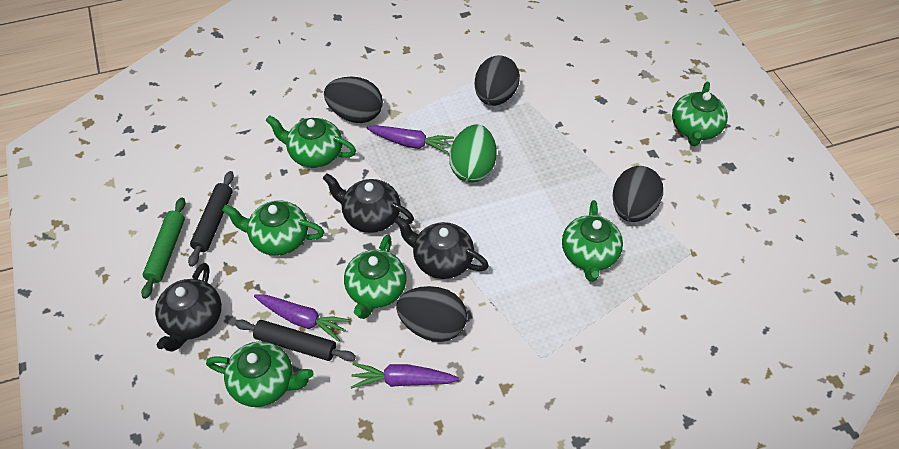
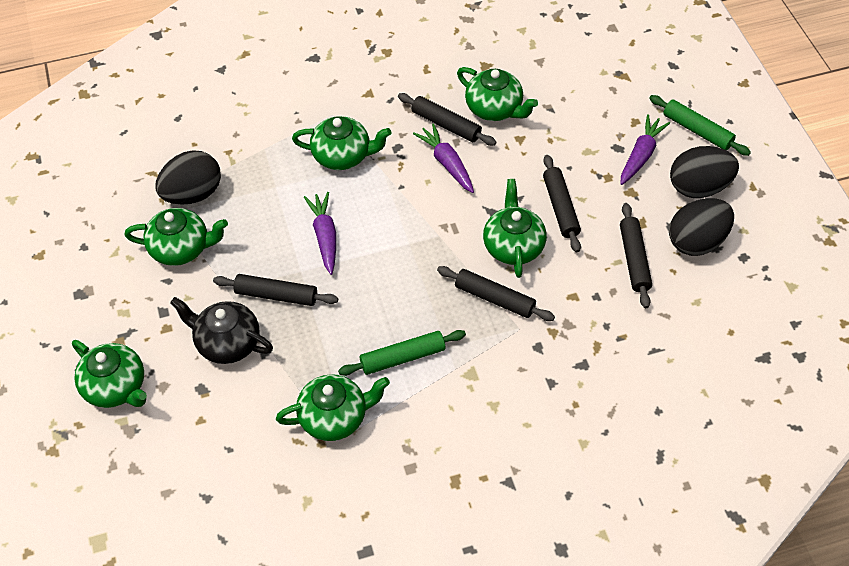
black egg: 4 -> 3
black rolling pin: 2 -> 5
black teapot: 3 -> 1
green egg: 1 -> 0
green rolling pin: 1 -> 2

